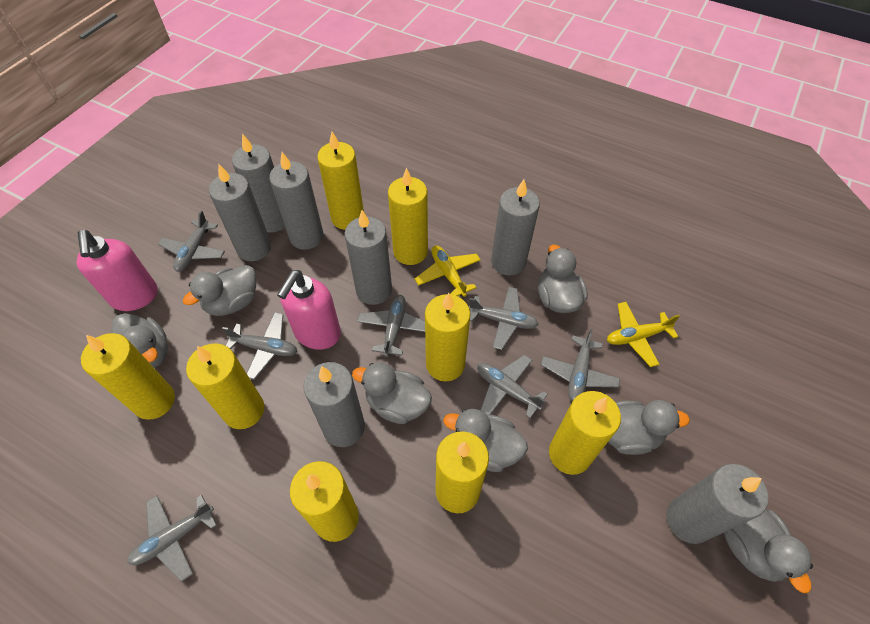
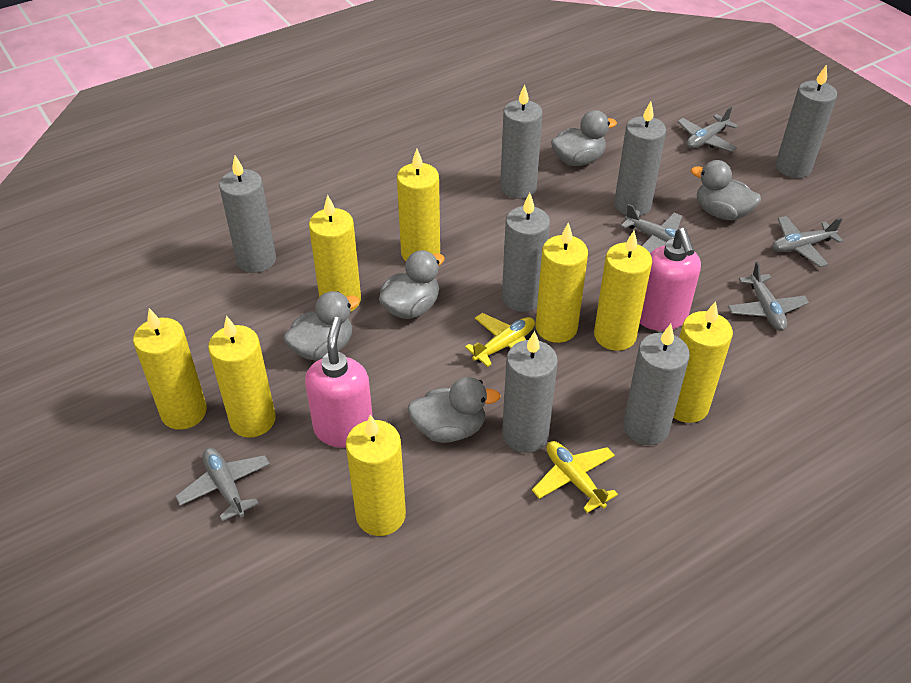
grey duck: 7 -> 5
grey plane: 7 -> 5

